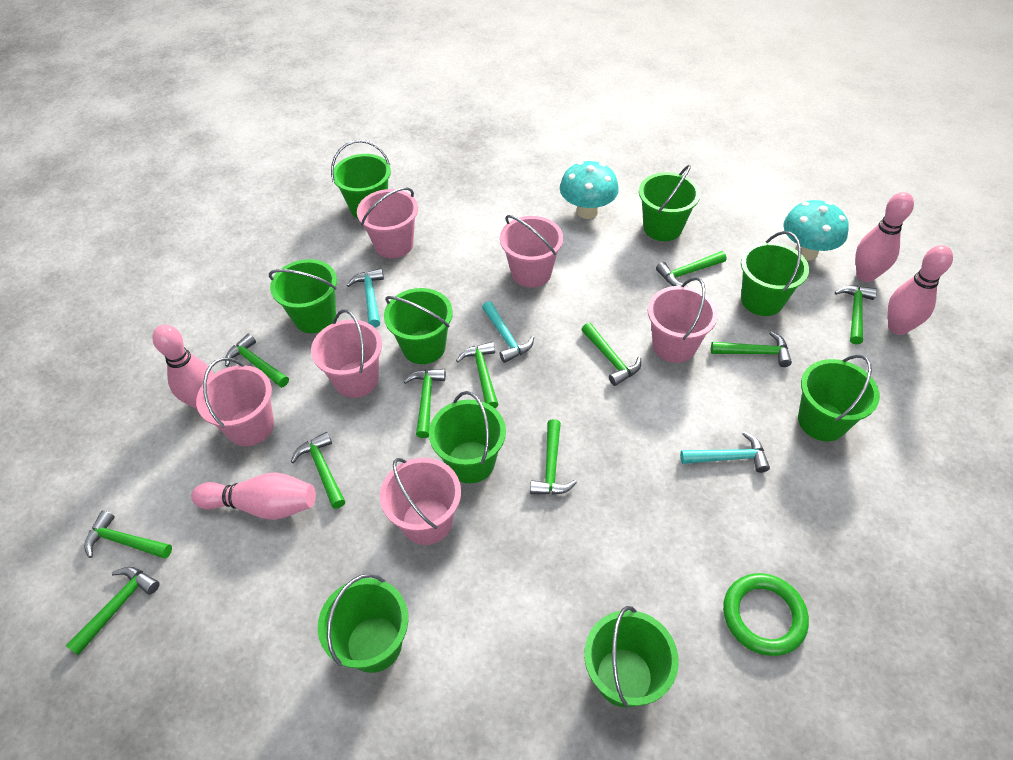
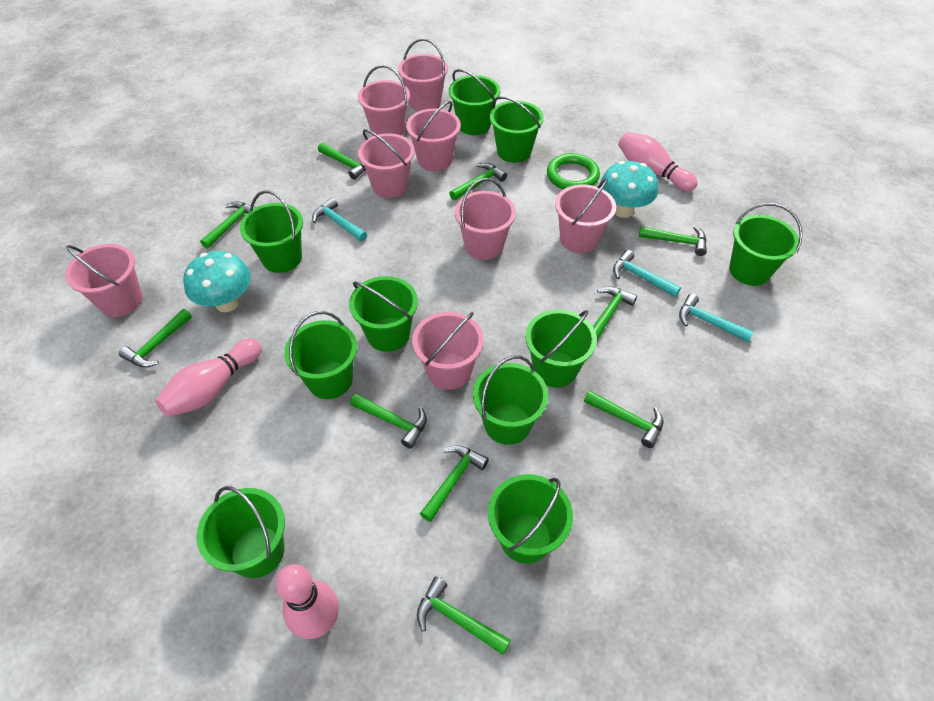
green bucket: 9 -> 10
green hammer: 11 -> 10
pink bowling pin: 4 -> 3
pink bucket: 6 -> 8

